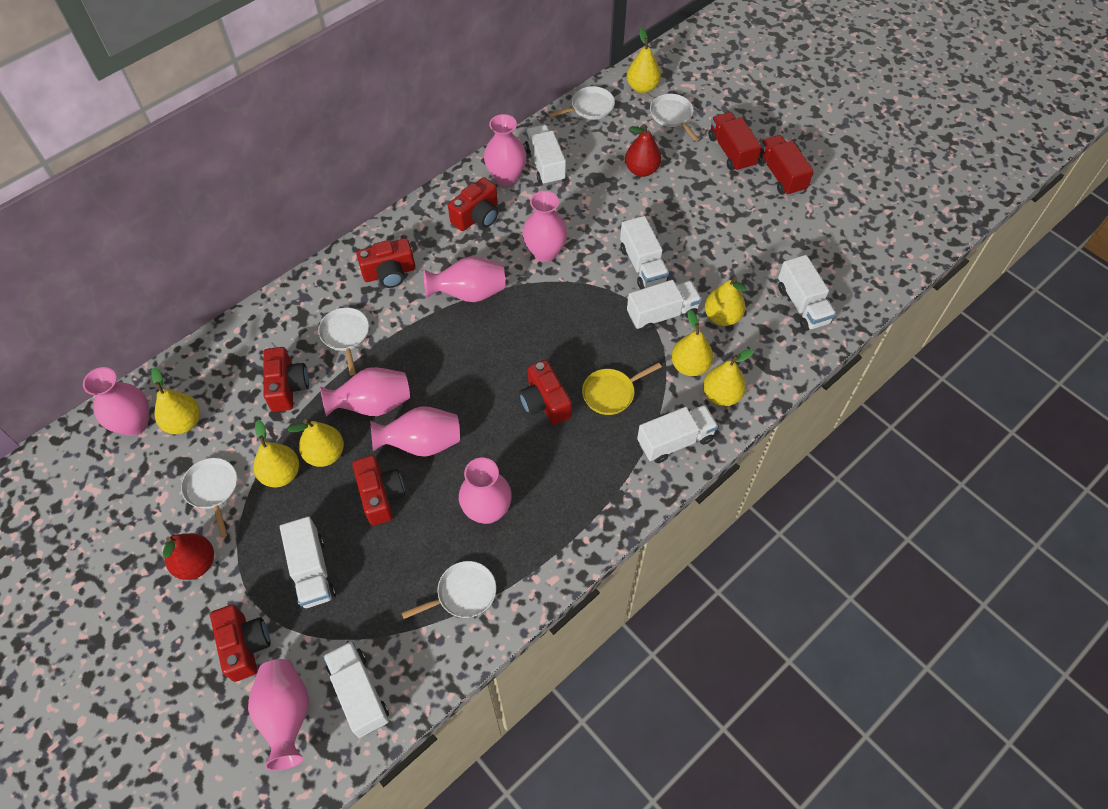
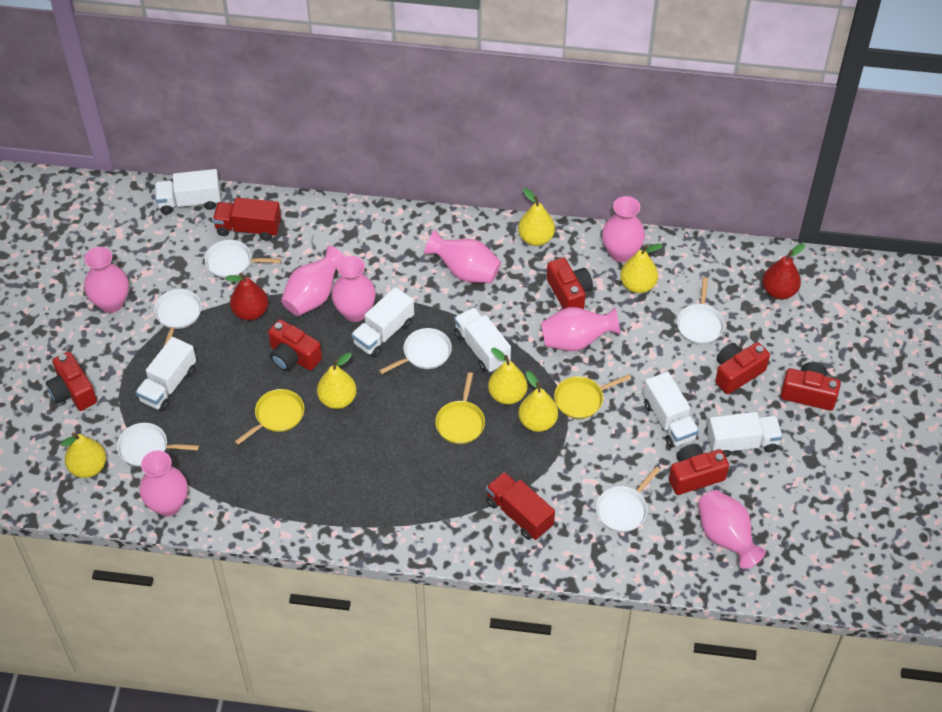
white pan: 5 -> 6
white truck: 7 -> 6
yellow pan: 1 -> 3
yellow pear: 7 -> 6

